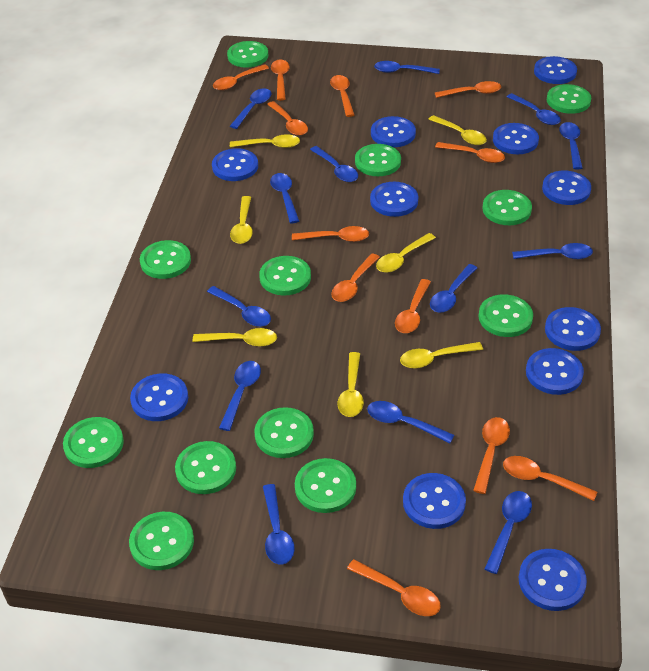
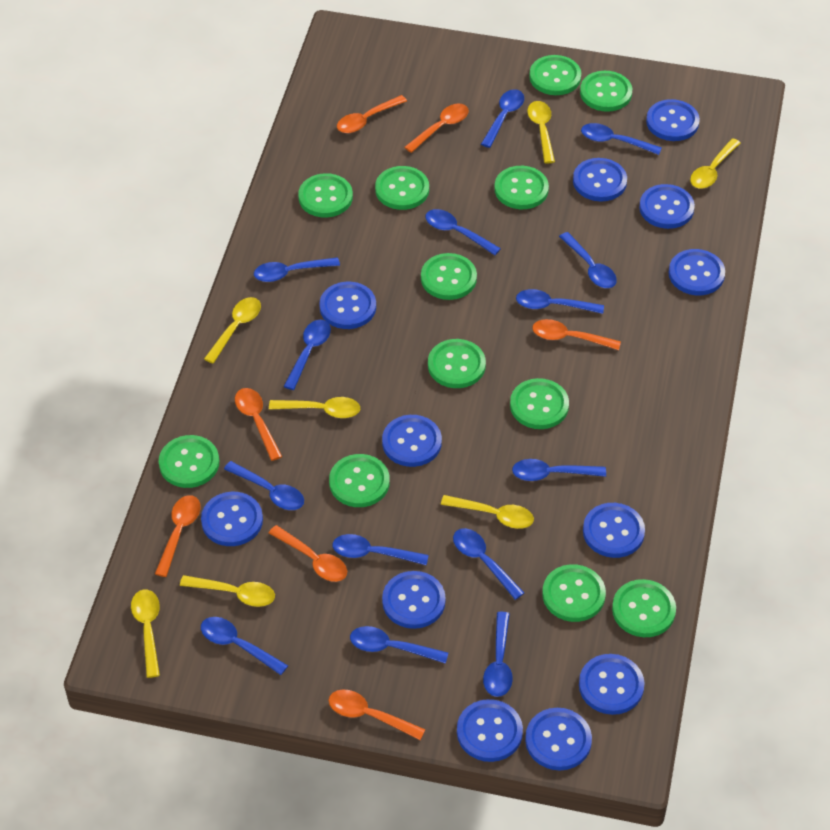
blue button: 11 -> 12
blue spoon: 13 -> 14
orange spoon: 12 -> 7

